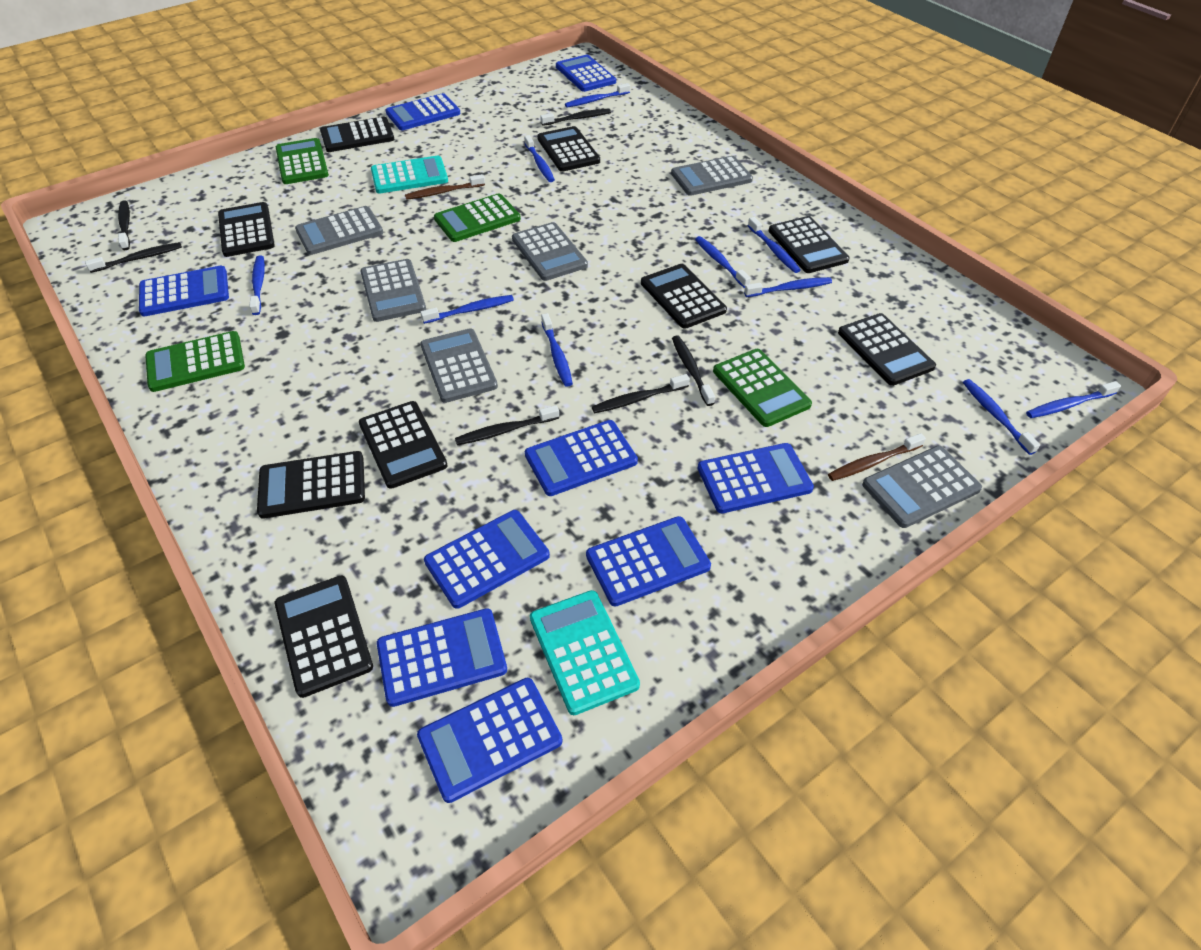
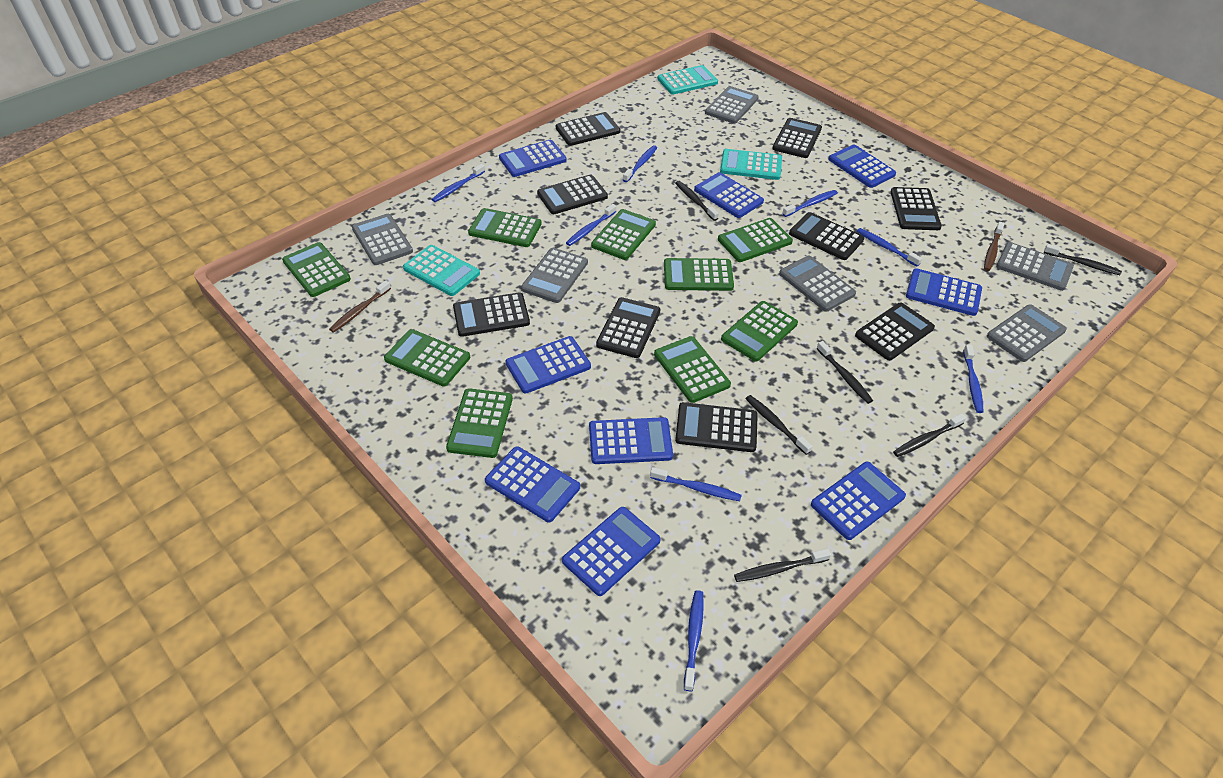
blue toothbrush: 10 -> 8
green calculator: 4 -> 9
turquoise calculator: 2 -> 3

